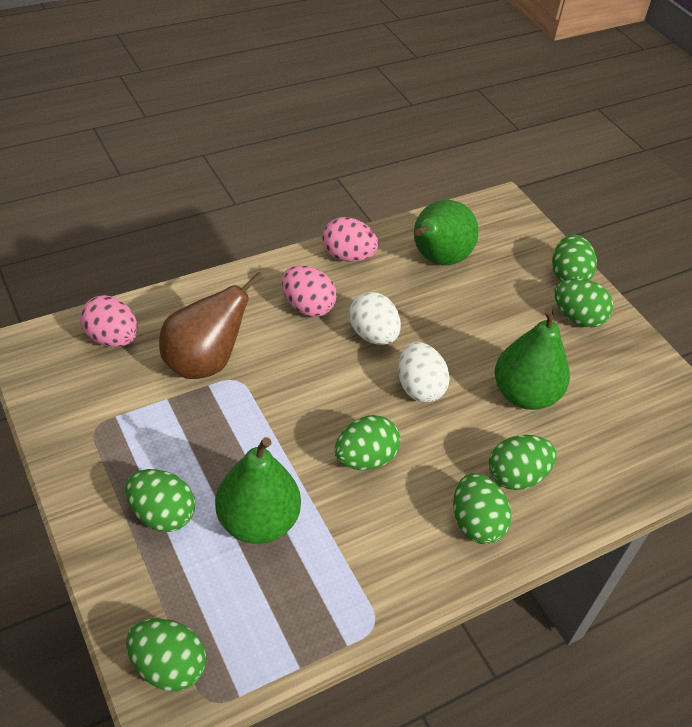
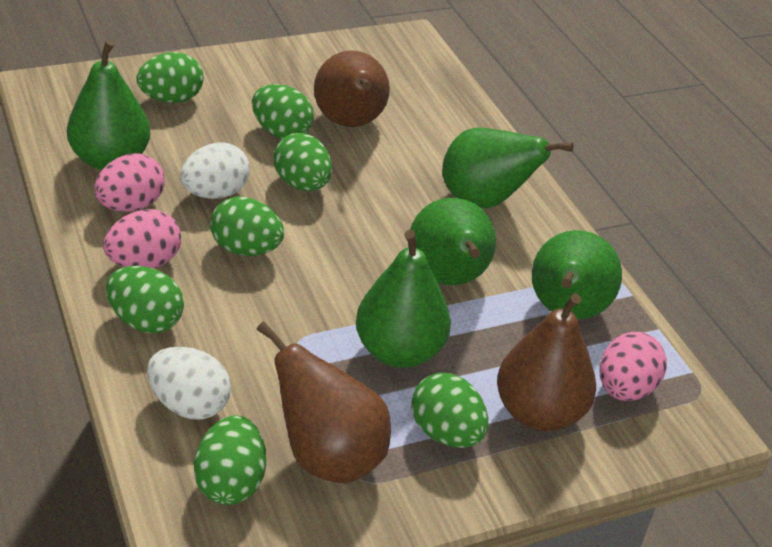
brown pear: 1 -> 3
green pear: 3 -> 5

